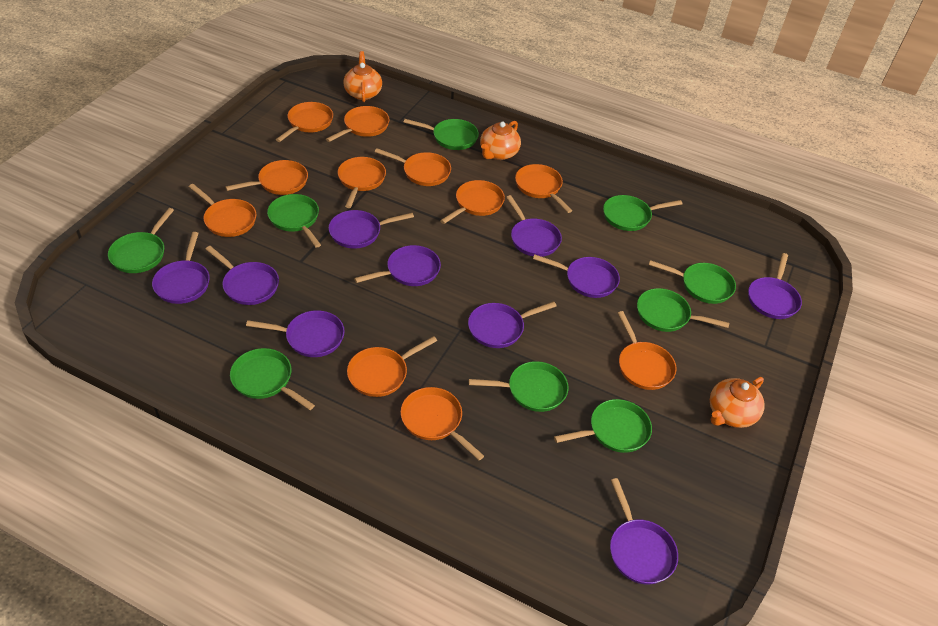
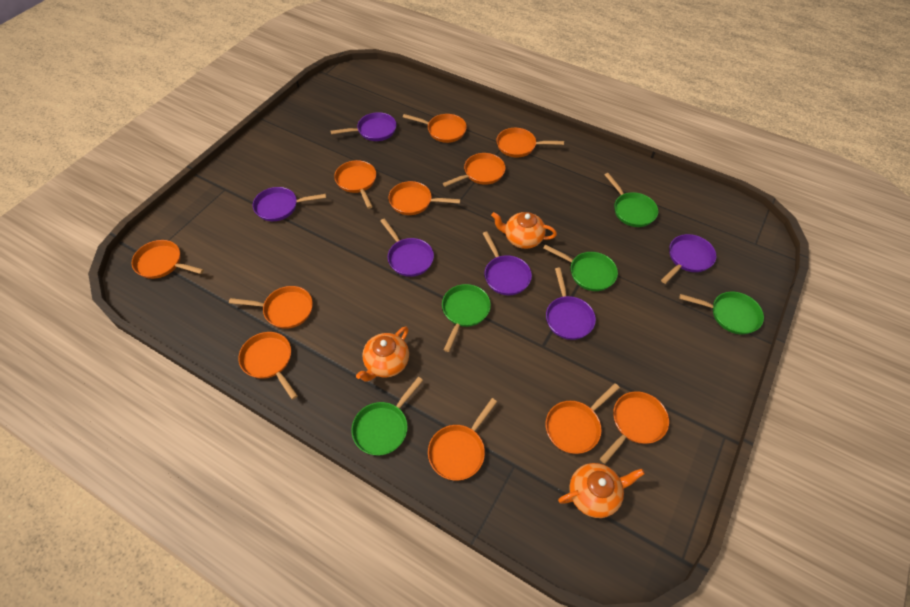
green pan: 9 -> 5
purple pan: 10 -> 6

